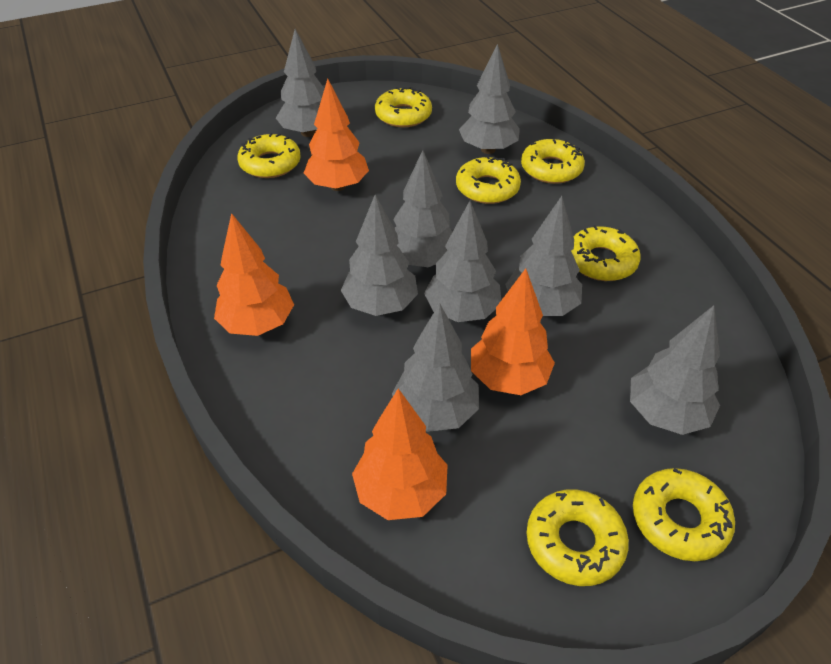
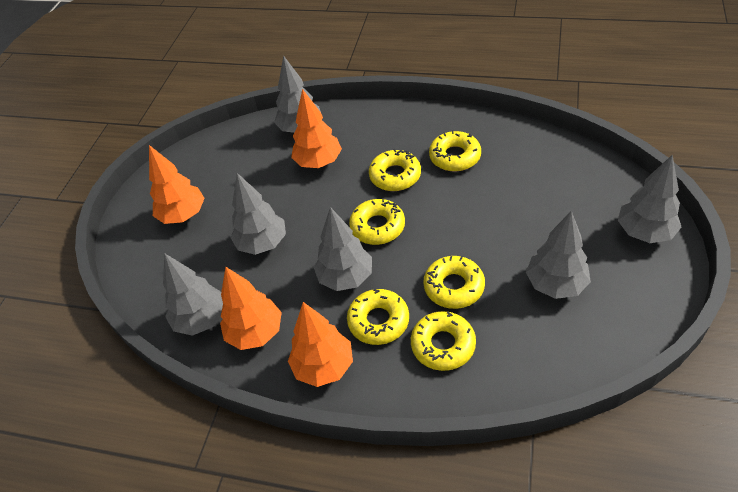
grey tree: 8 -> 6
yellow donut: 7 -> 6

